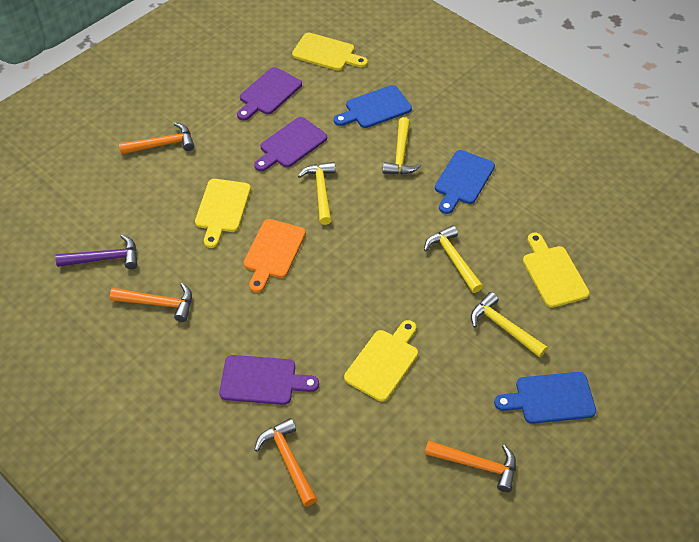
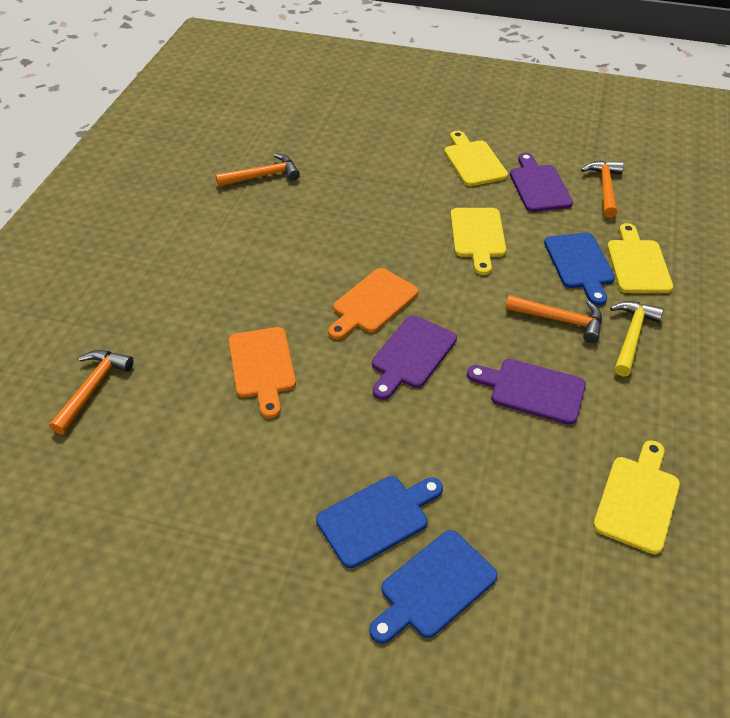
orange cutting board: 1 -> 2
purple hammer: 1 -> 0
yellow hammer: 4 -> 1

